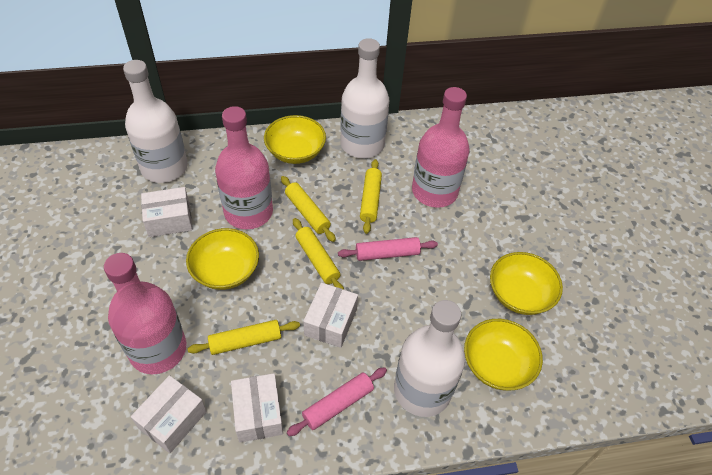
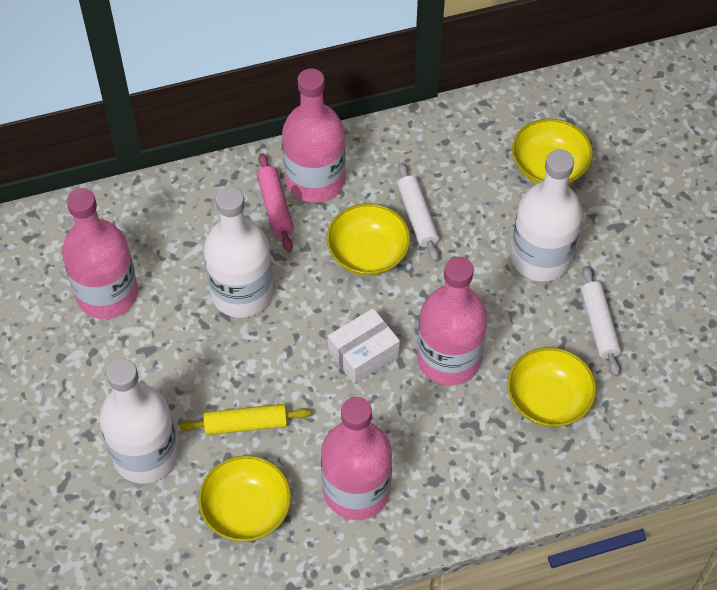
pink bottle: 3 -> 4
pink rolling pin: 2 -> 1
white box: 4 -> 1
white rolling pin: 0 -> 2
yellow rolling pin: 4 -> 1

